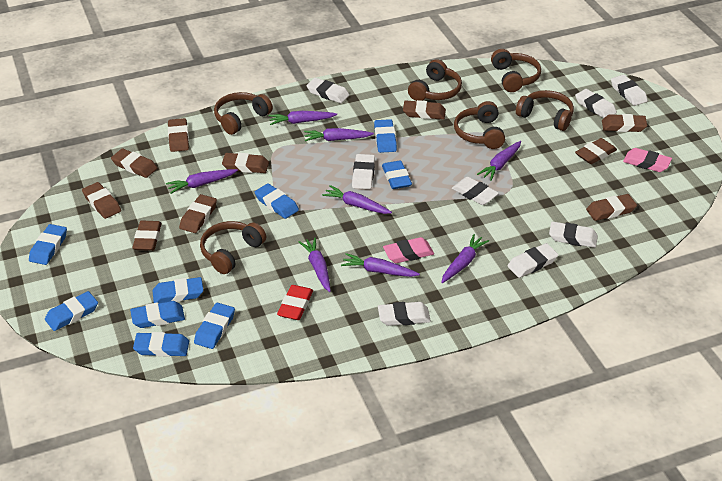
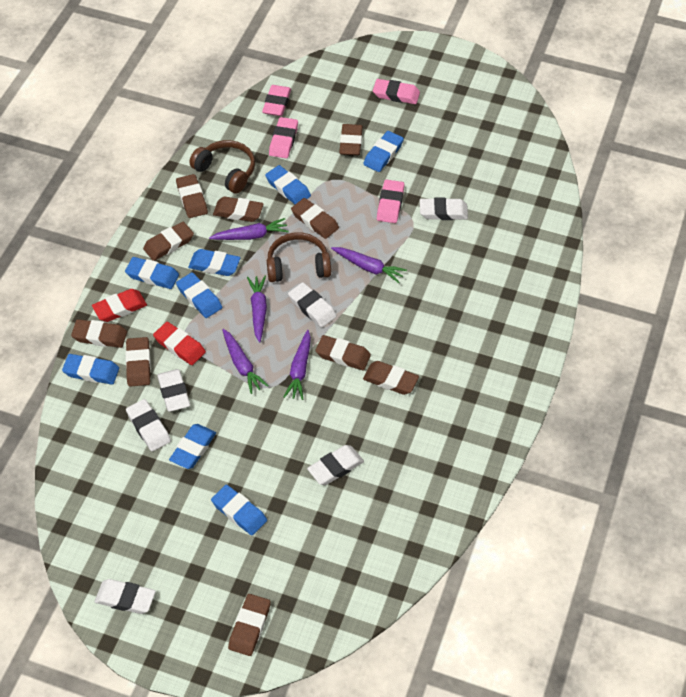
blue eraser: 9 -> 8
brown headphones: 6 -> 2
pink eraser: 2 -> 4
purple carrot: 8 -> 5
red eraser: 1 -> 2
white eraser: 8 -> 6

